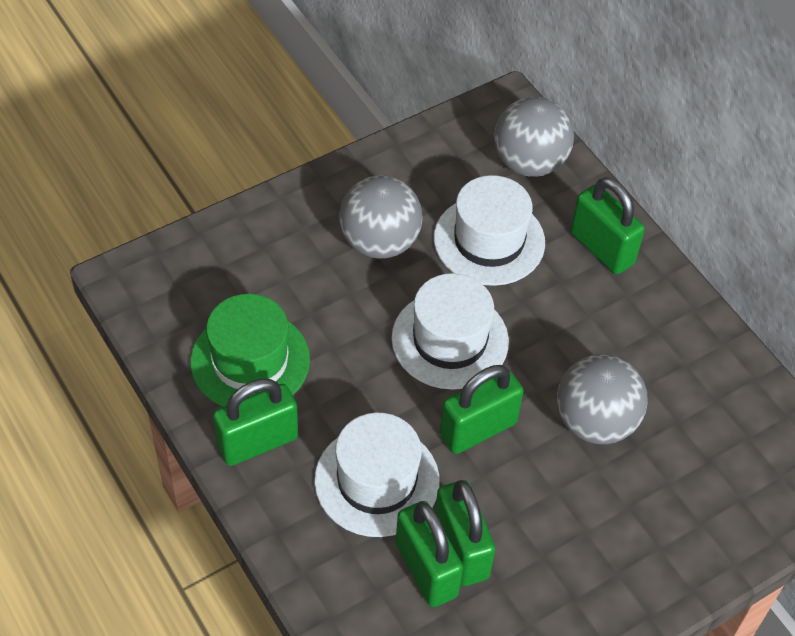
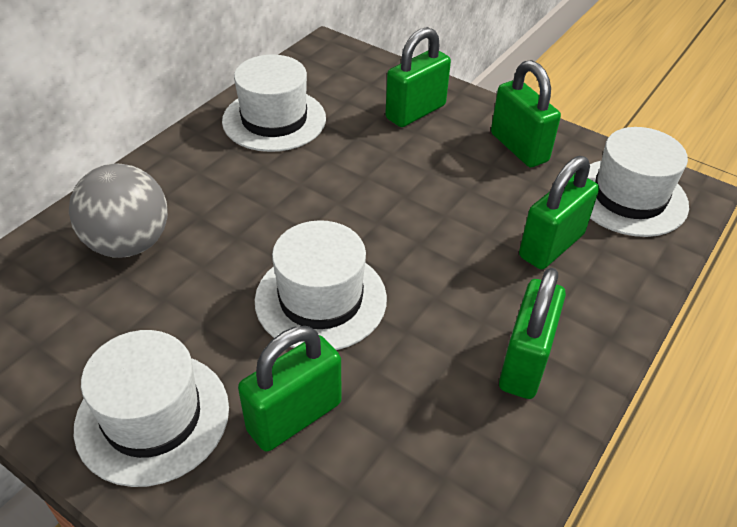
green hat: 1 -> 0
grey ball: 3 -> 1
white hat: 3 -> 4

